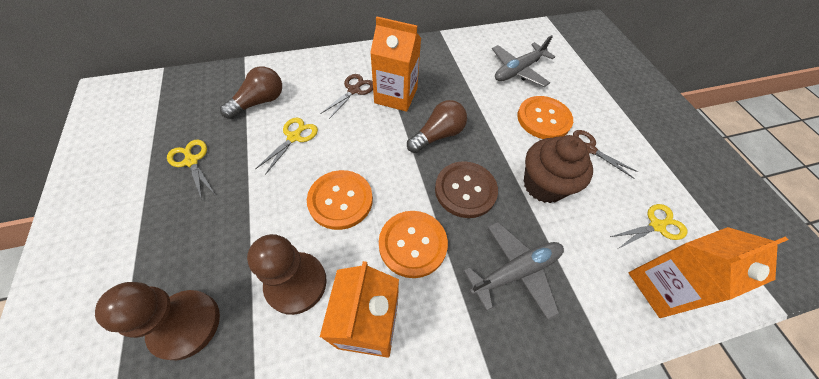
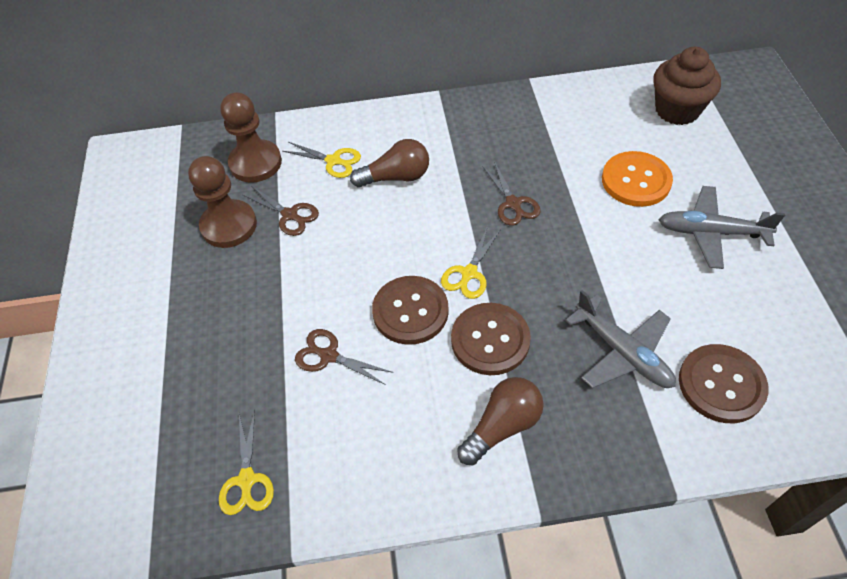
brown button: 1 -> 3
brown scissors: 2 -> 3
orange button: 3 -> 1
orange carton: 3 -> 0

